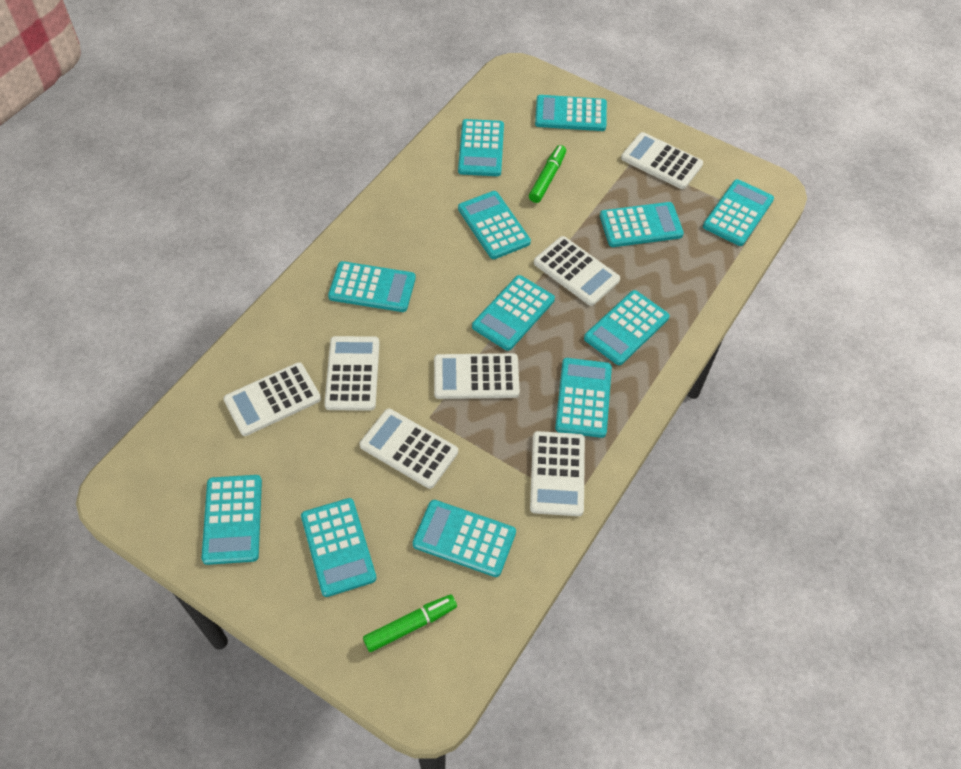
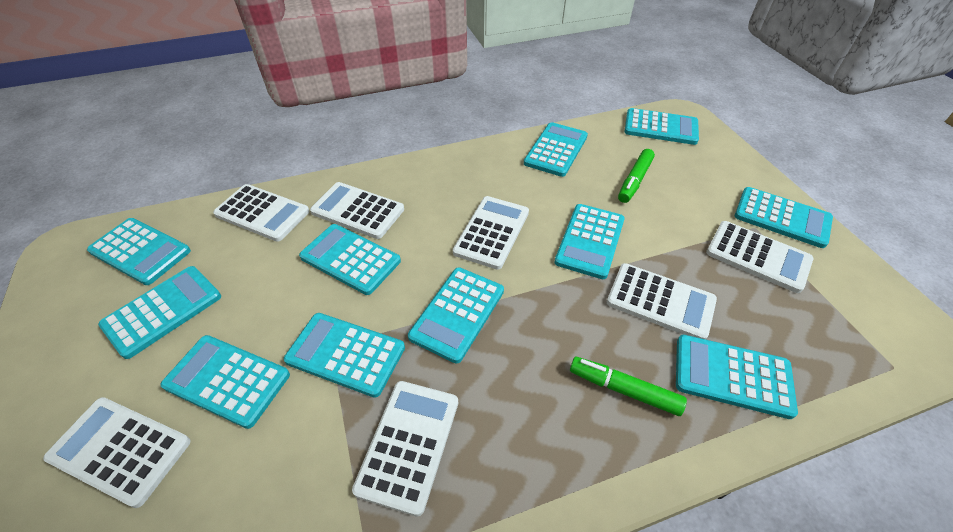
turquoise calculator: 12 -> 11

